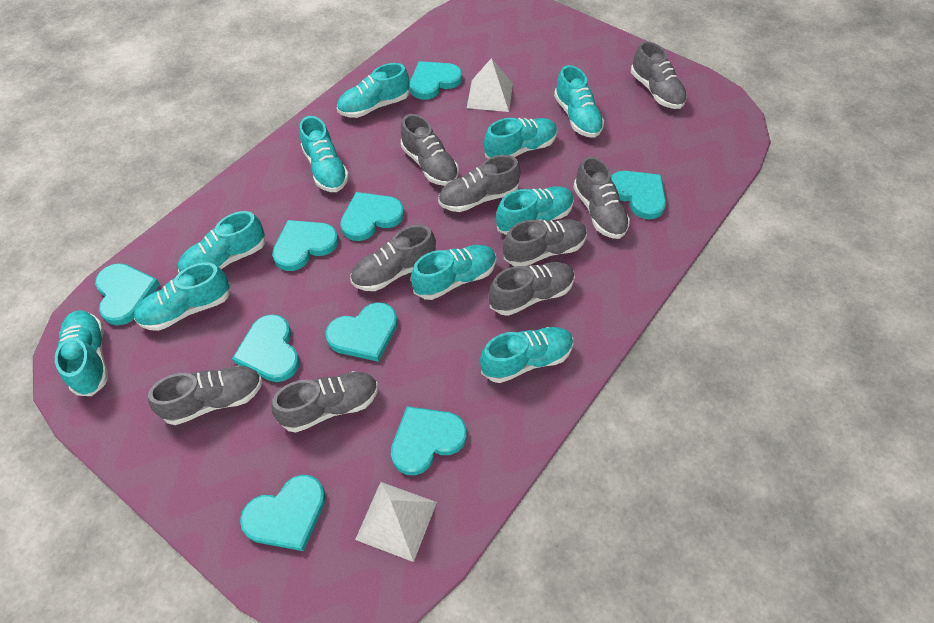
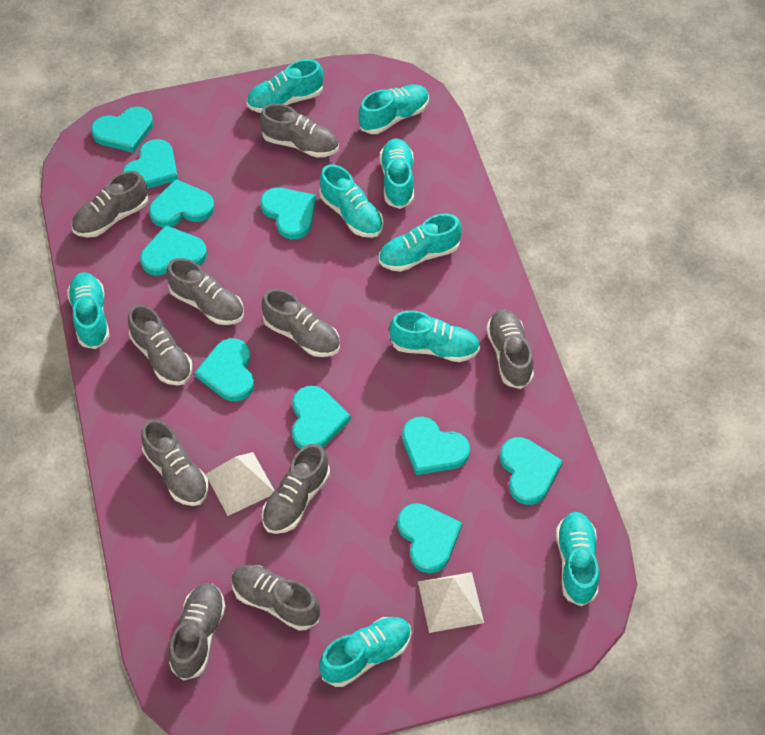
grey shoe: 9 -> 10
turquoise heart: 9 -> 10
turquoise shoe: 10 -> 9

